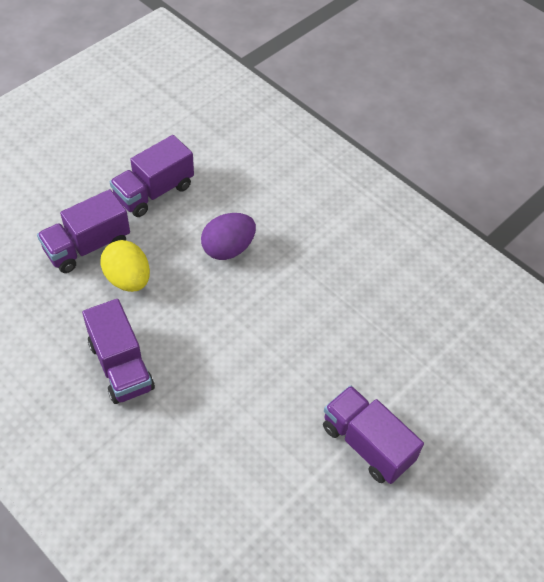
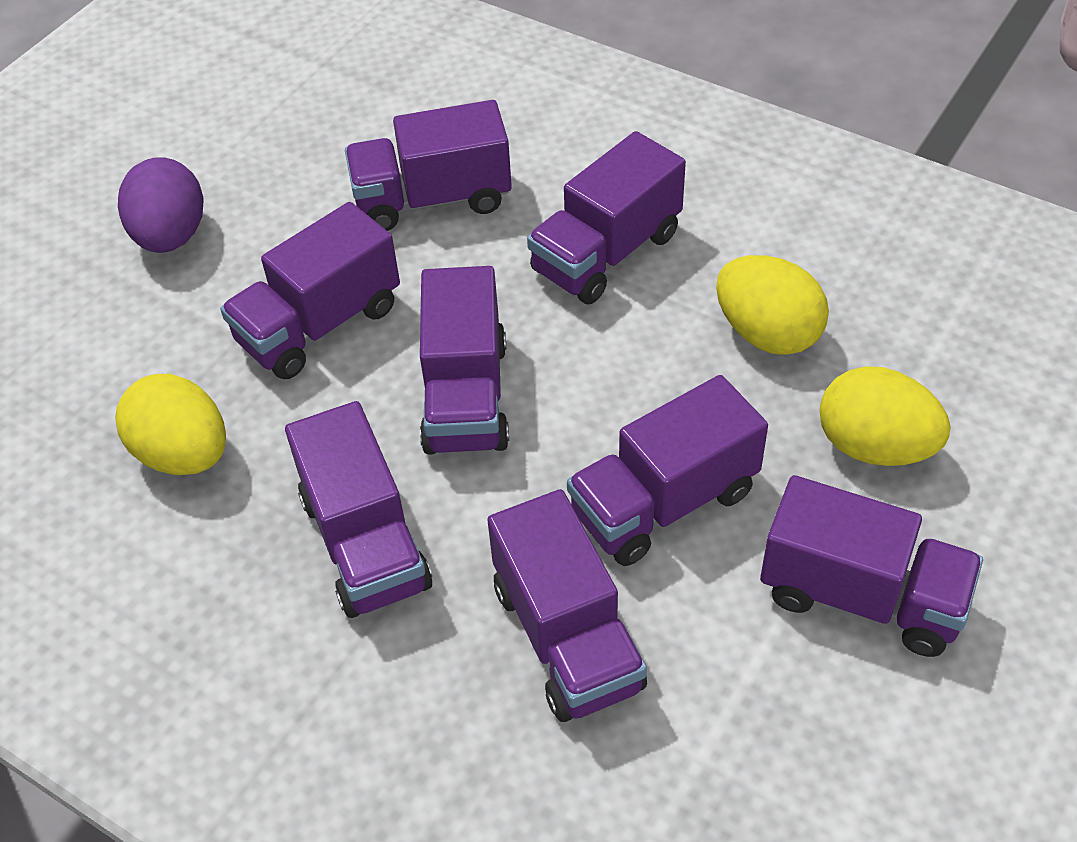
purple truck: 4 -> 8
yellow egg: 1 -> 3

